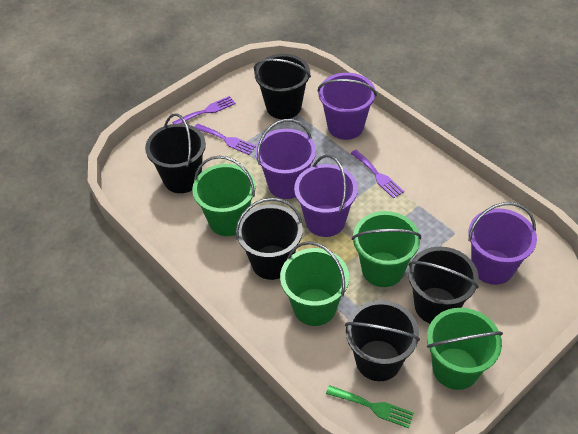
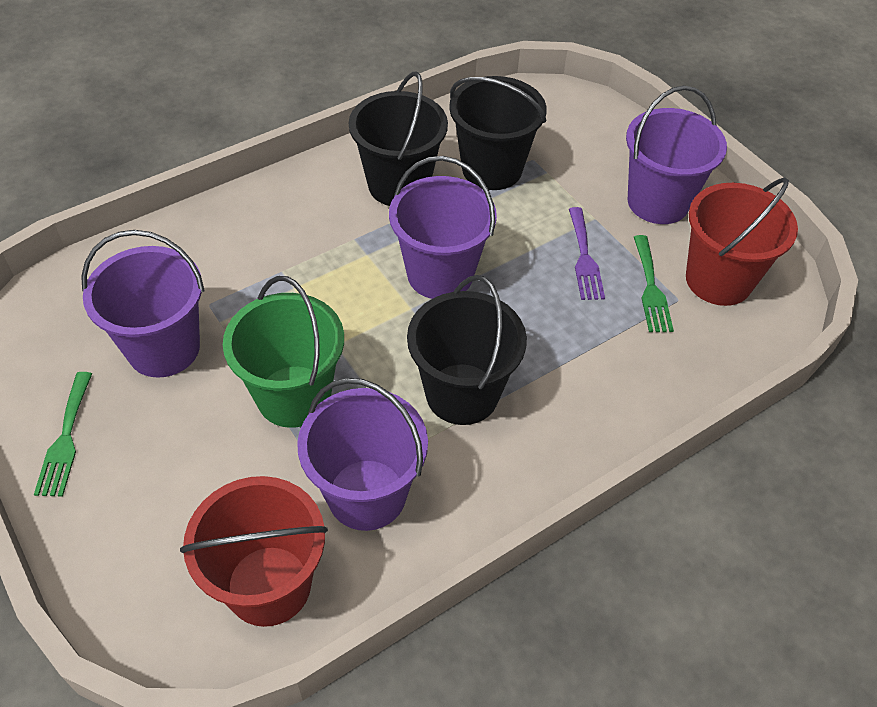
black bucket: 5 -> 3
green bucket: 4 -> 1
green fork: 1 -> 2
purple fork: 3 -> 1
red bucket: 0 -> 2

